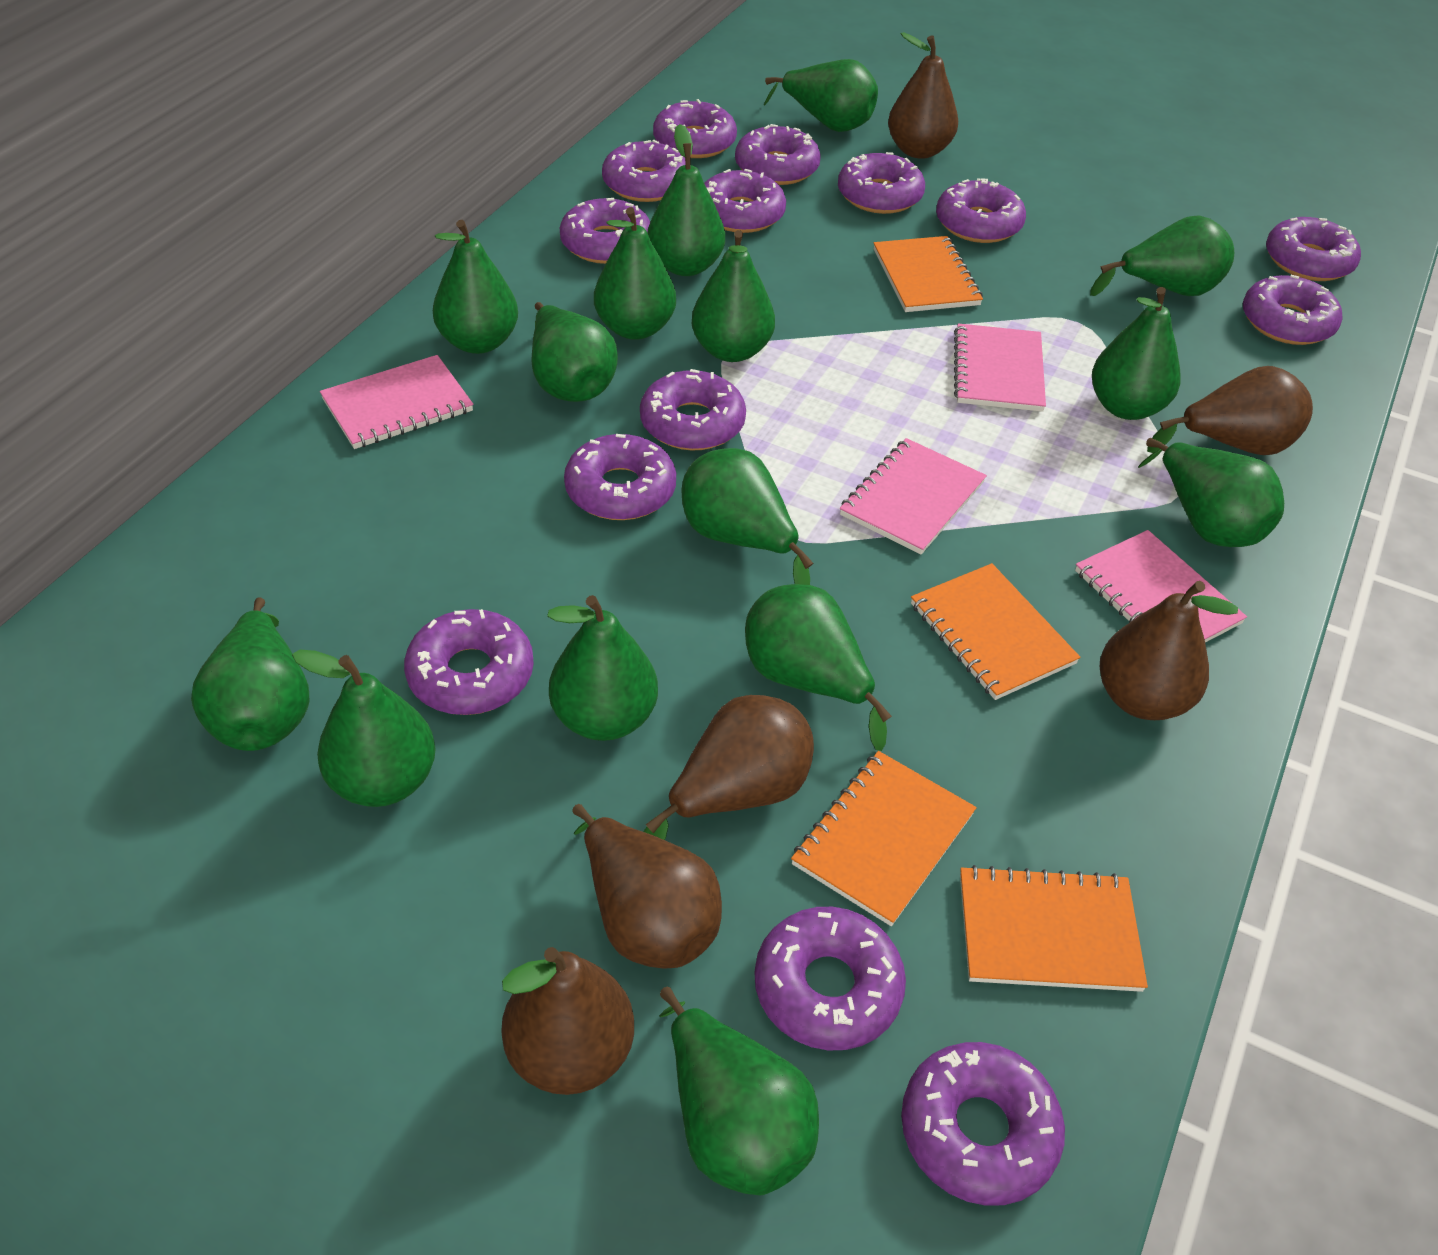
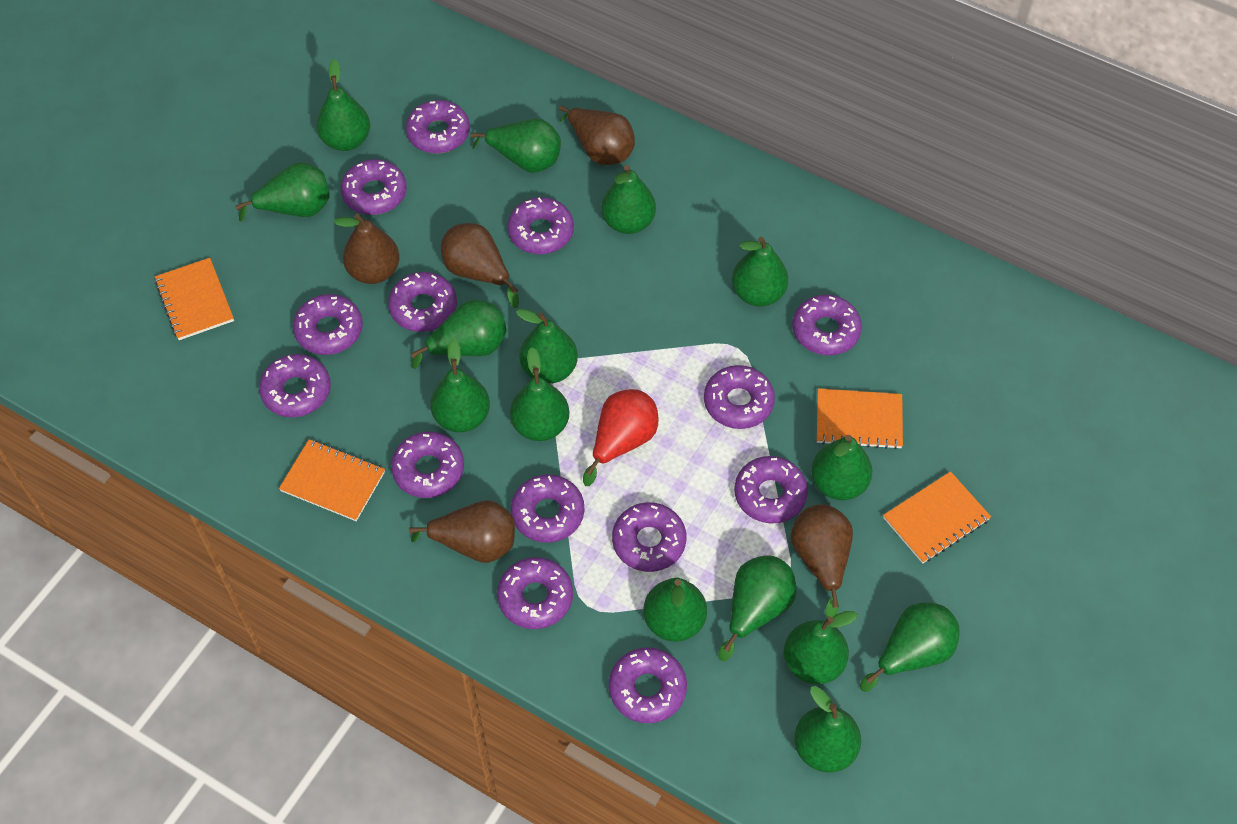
brown pear: 6 -> 5
pink notebook: 4 -> 0
red pear: 0 -> 1

